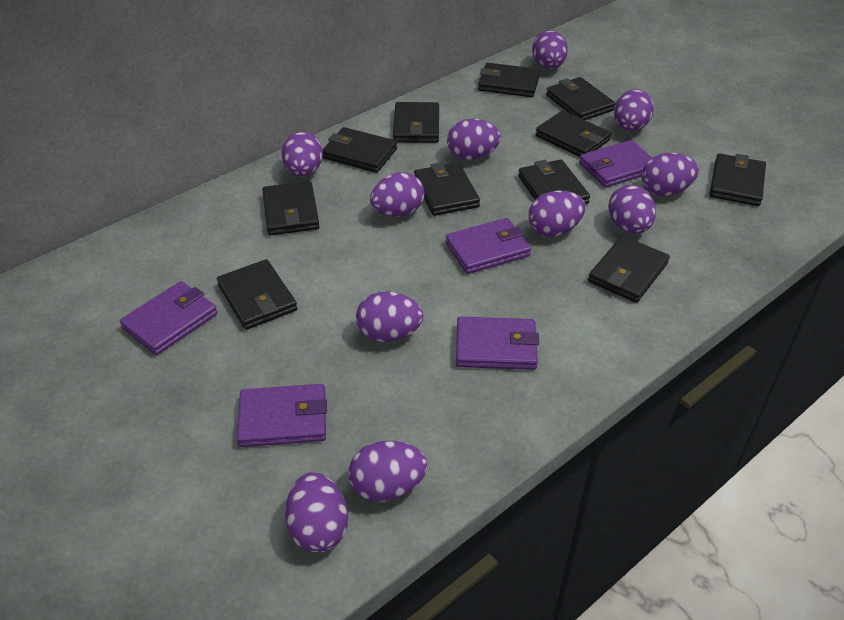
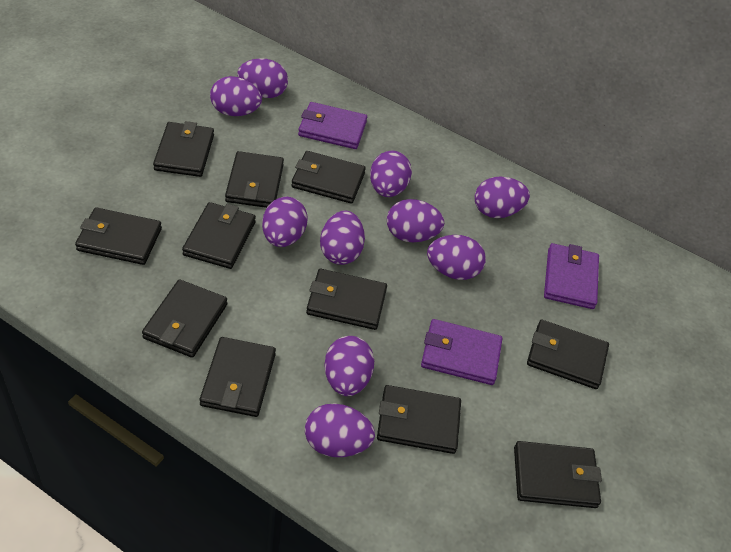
purple egg: 11 -> 10
purple wallet: 5 -> 3

